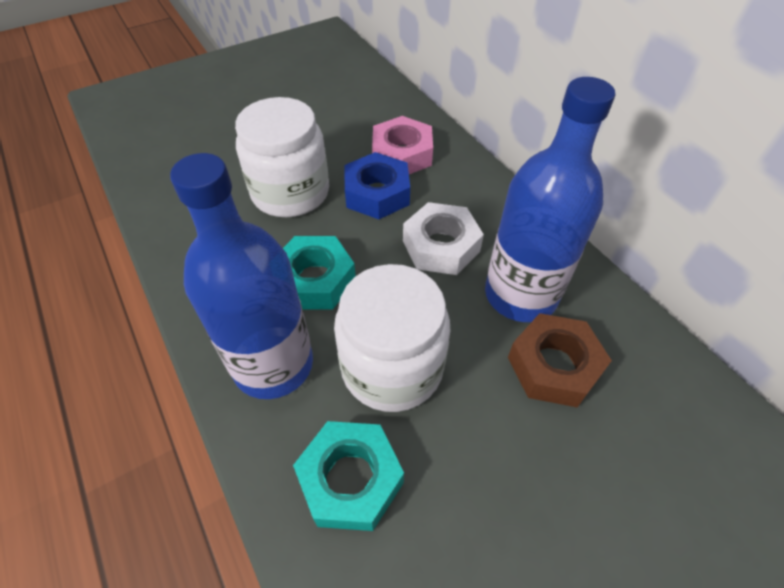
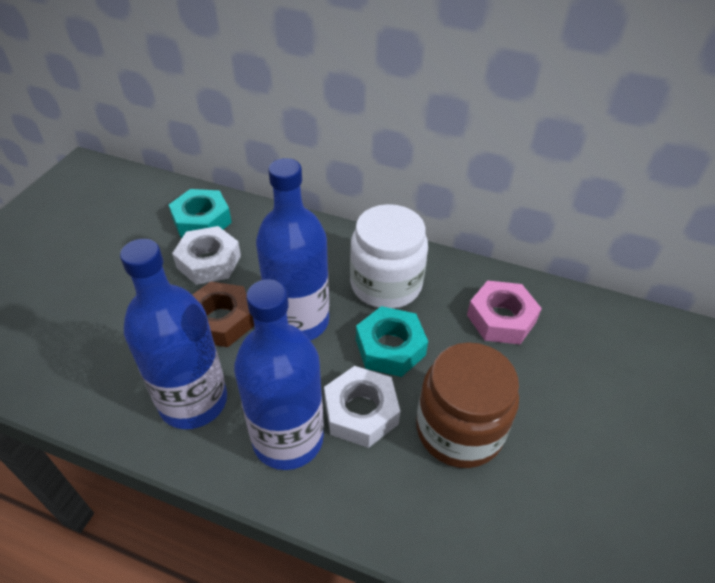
blue bottle: 2 -> 3
blue nut: 1 -> 0
brown jar: 0 -> 1
white jar: 2 -> 1
white nut: 1 -> 2

